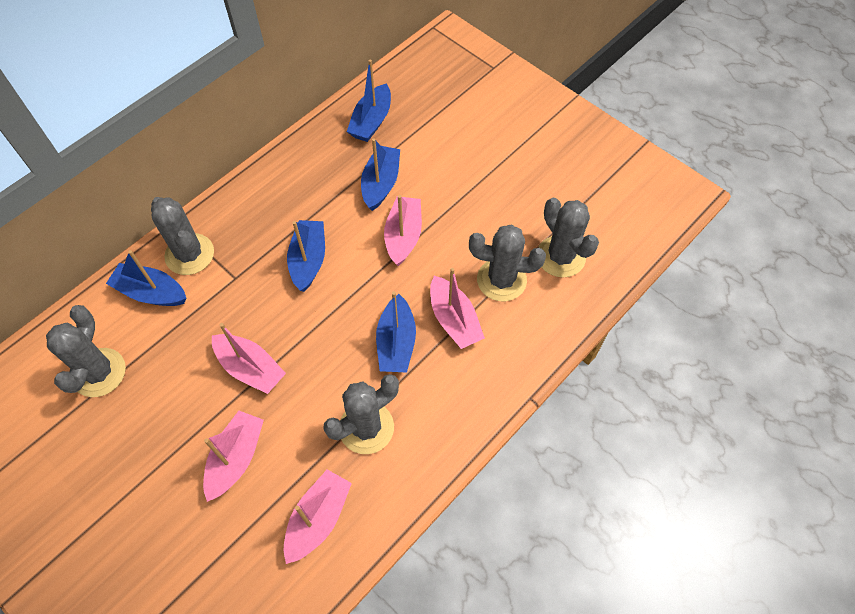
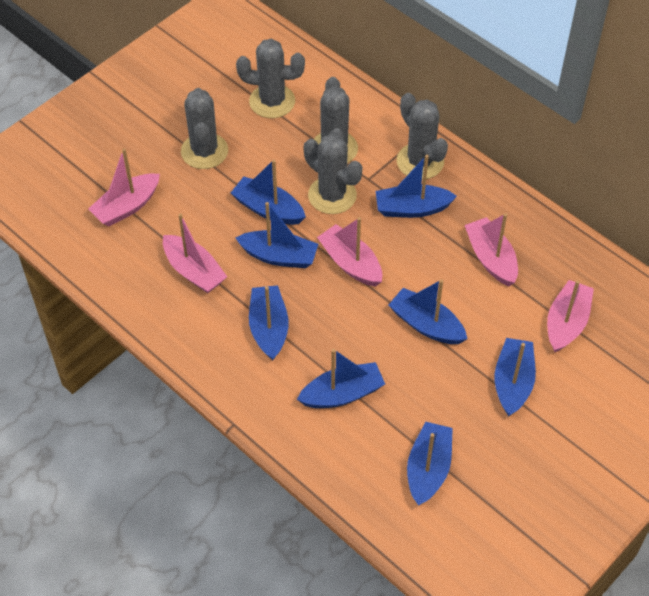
blue boat: 5 -> 8

